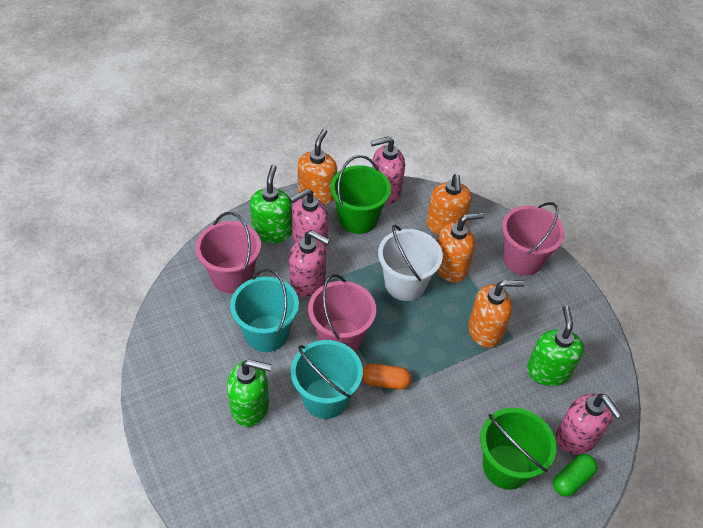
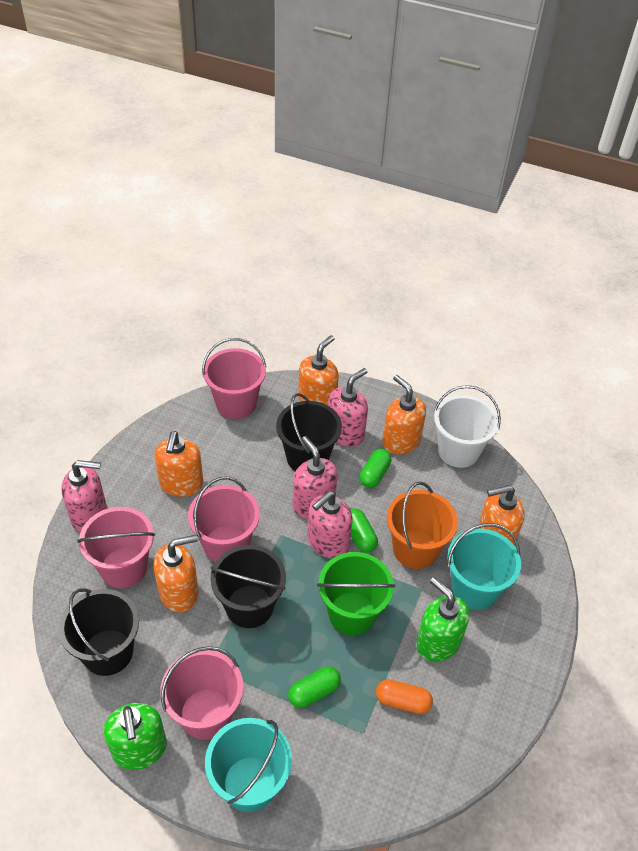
black bucket: 0 -> 3
green bucket: 2 -> 1
green capsule: 1 -> 3
green soap dispenser: 3 -> 2
orange bucket: 0 -> 1
orange soap dispenser: 4 -> 5
pink bucket: 3 -> 4

